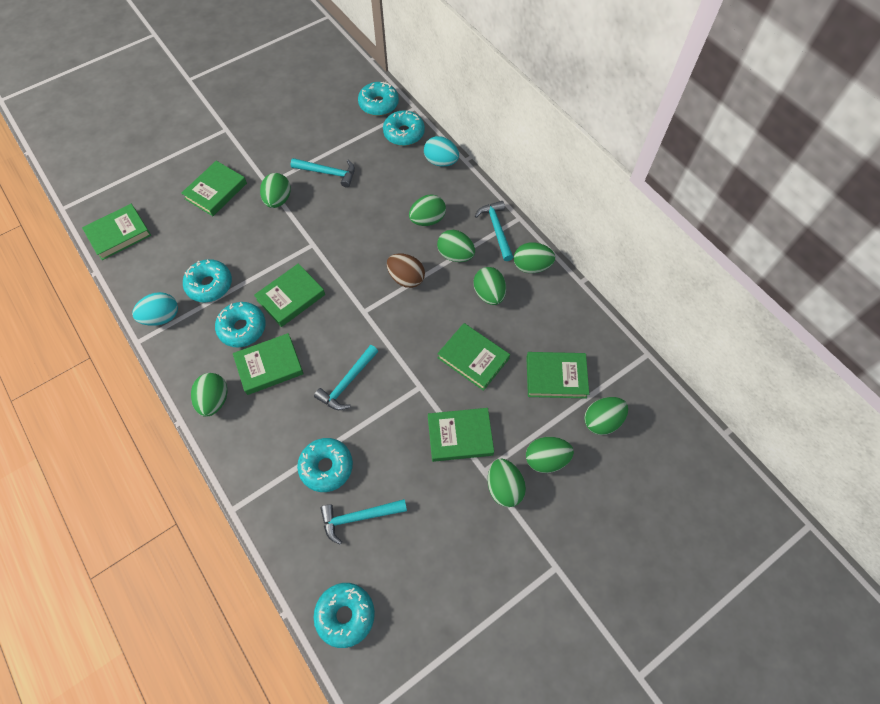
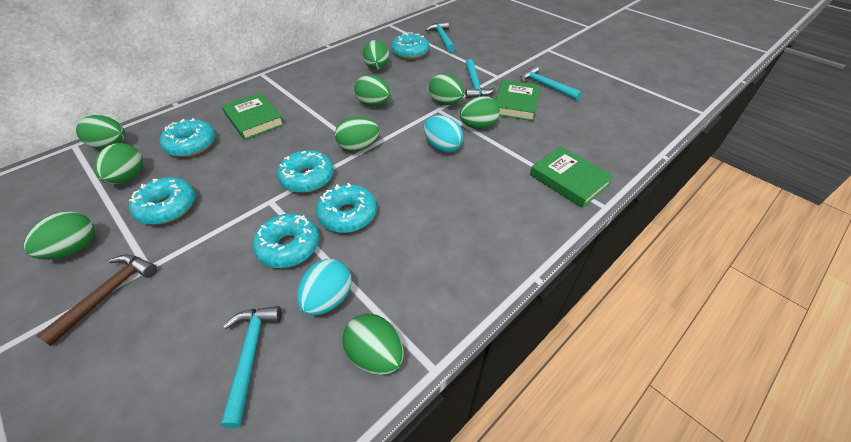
brown egg: 1 -> 0
brown hammer: 0 -> 1
green book: 7 -> 3

